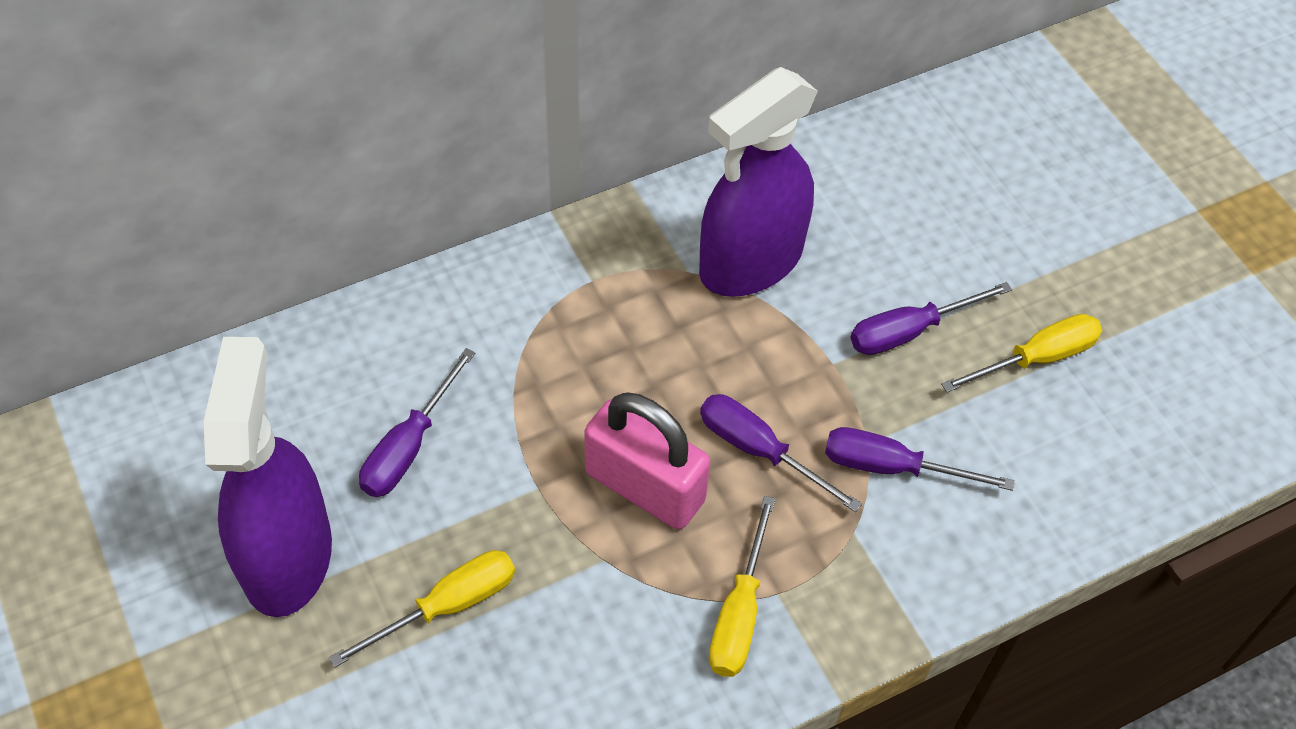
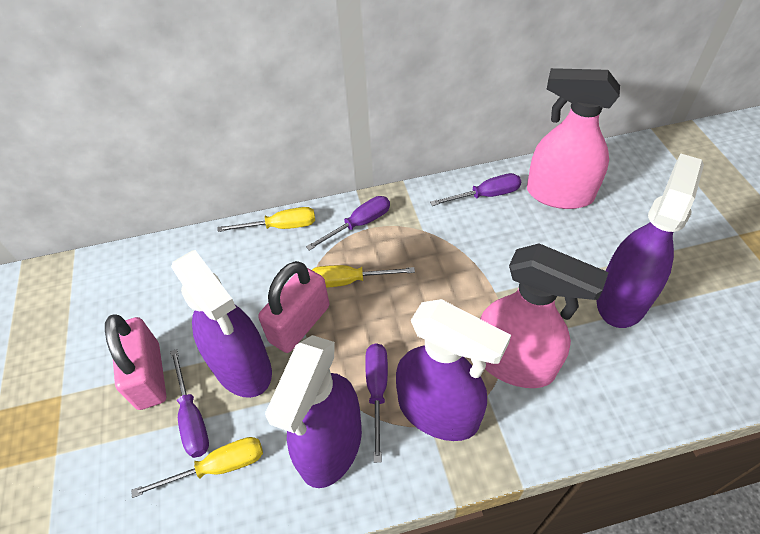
pink padlock: 1 -> 2
pink spray bottle: 0 -> 2
purple spray bottle: 2 -> 4

